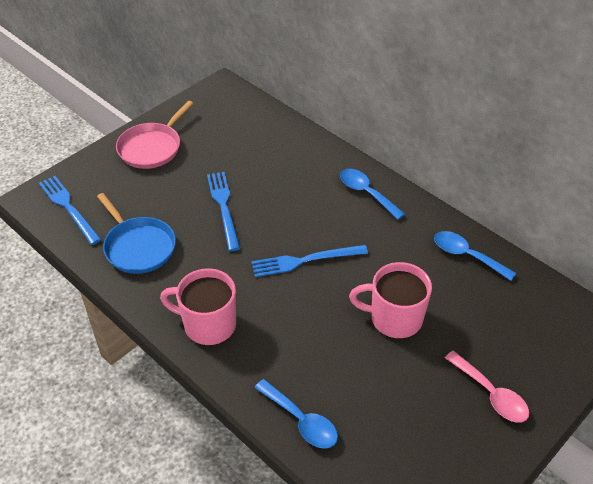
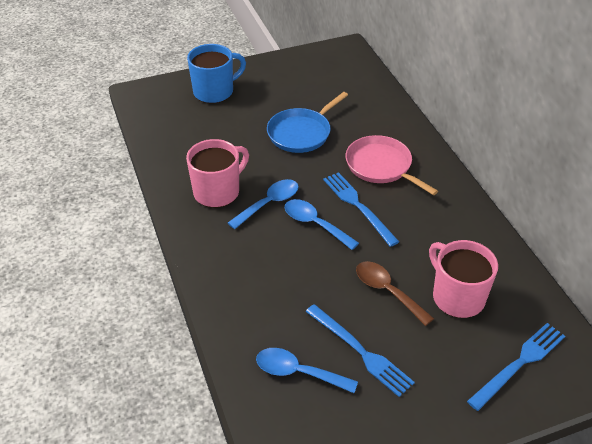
blue mug: 0 -> 1
brown spoon: 0 -> 1
pink spoon: 1 -> 0

